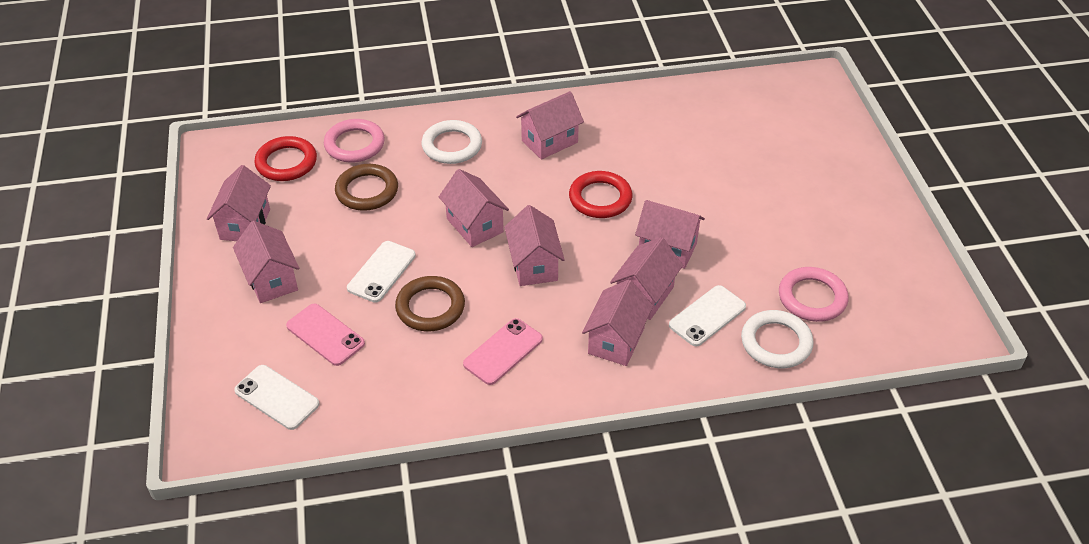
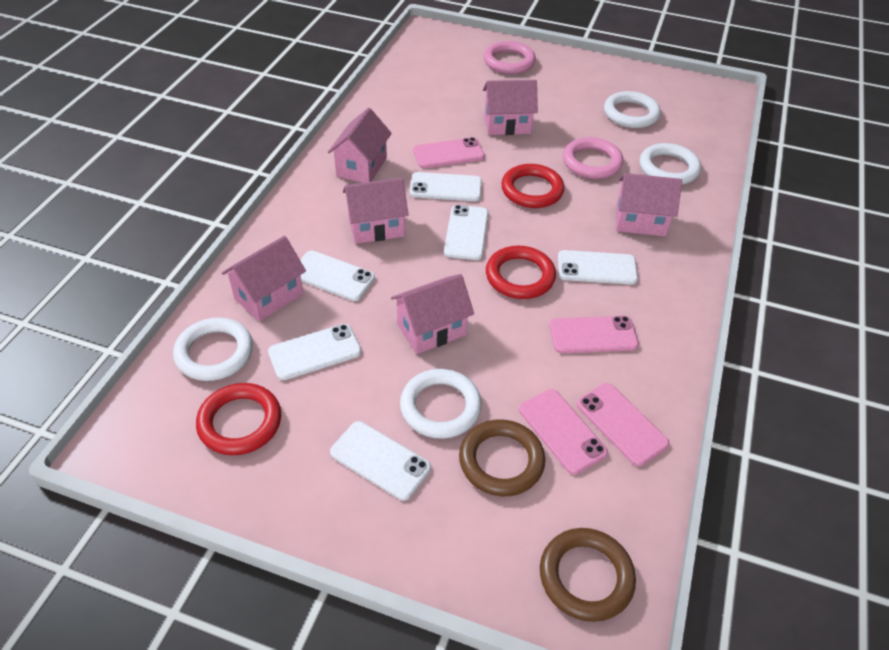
pink house: 8 -> 6
pink phone: 2 -> 4
red ring: 2 -> 3
white phone: 3 -> 6
white ring: 2 -> 4

